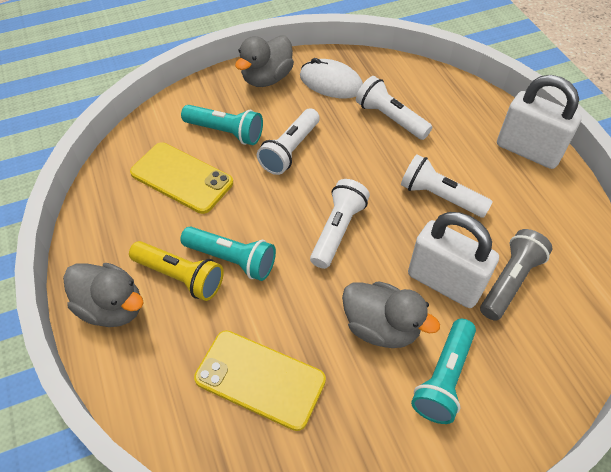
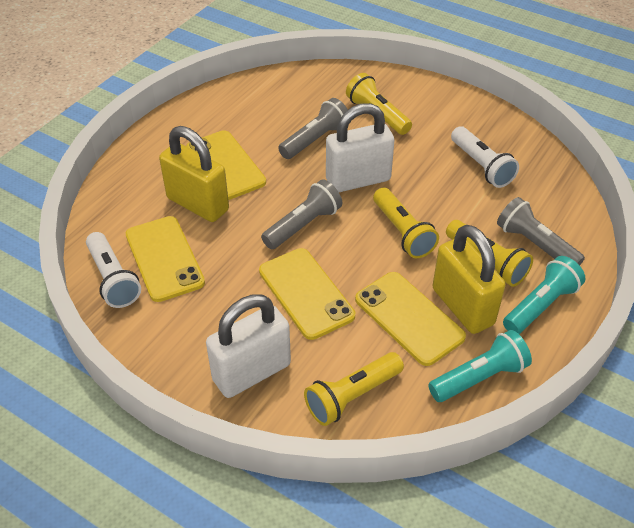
grey duck: 3 -> 0
grey flashlight: 1 -> 3
turquoise flashlight: 3 -> 2
white flashlight: 4 -> 2
white mouse: 1 -> 0
yellow flashlight: 1 -> 4
yellow padlock: 0 -> 2
yellow phone: 2 -> 4

